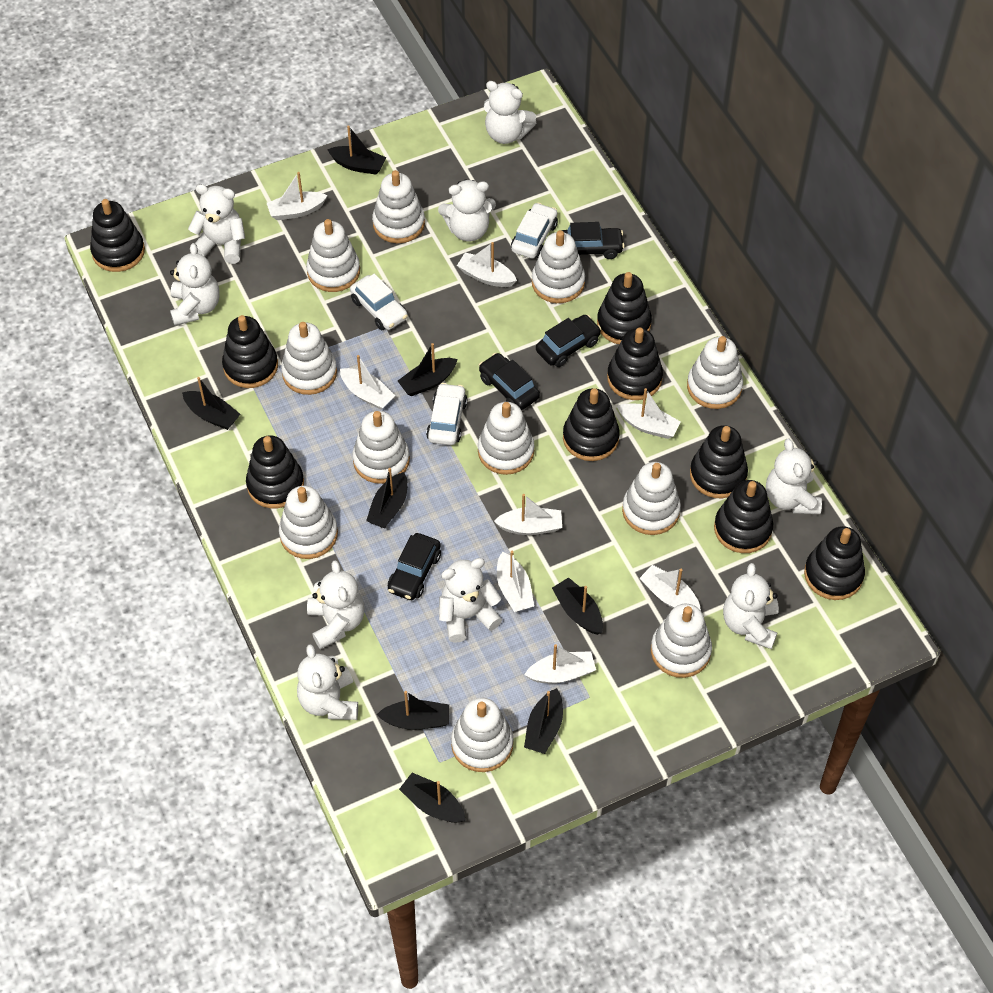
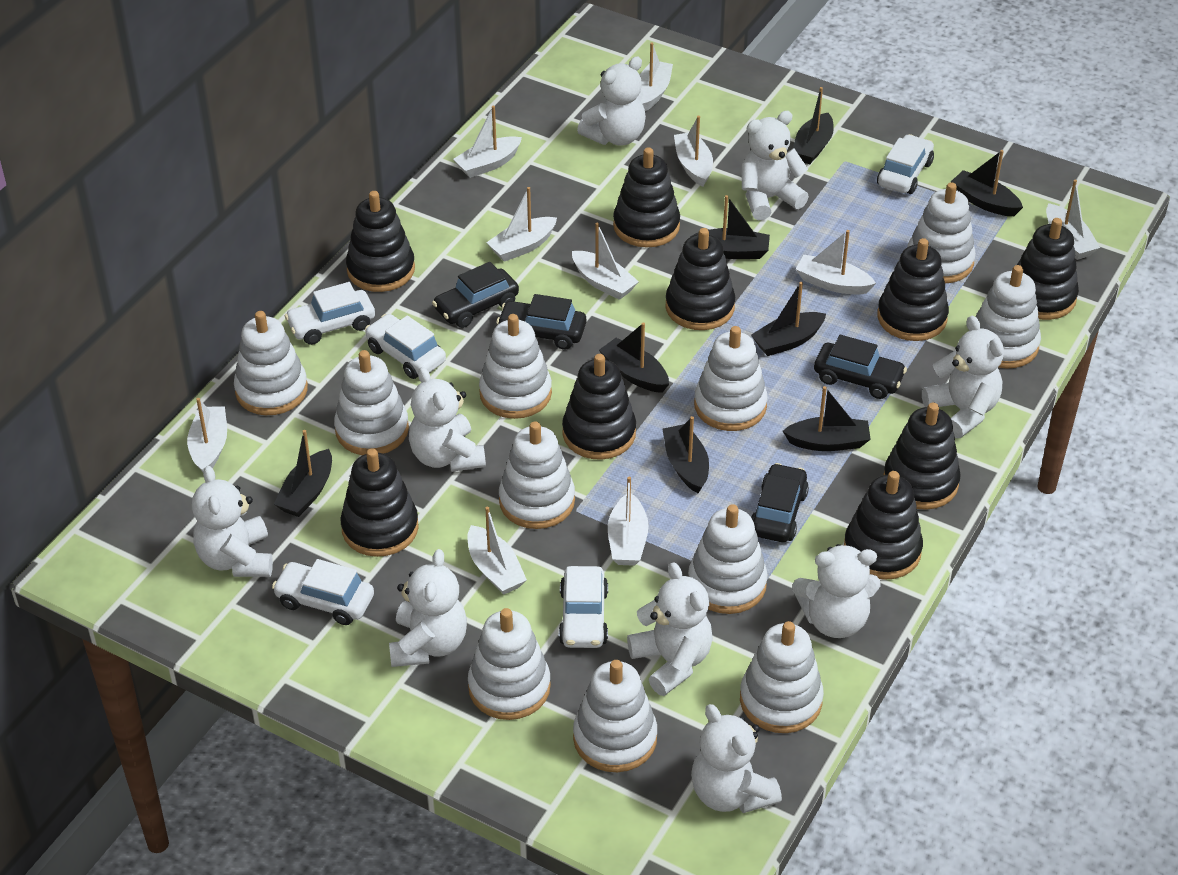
white boat: 8 -> 10
white car: 3 -> 5

